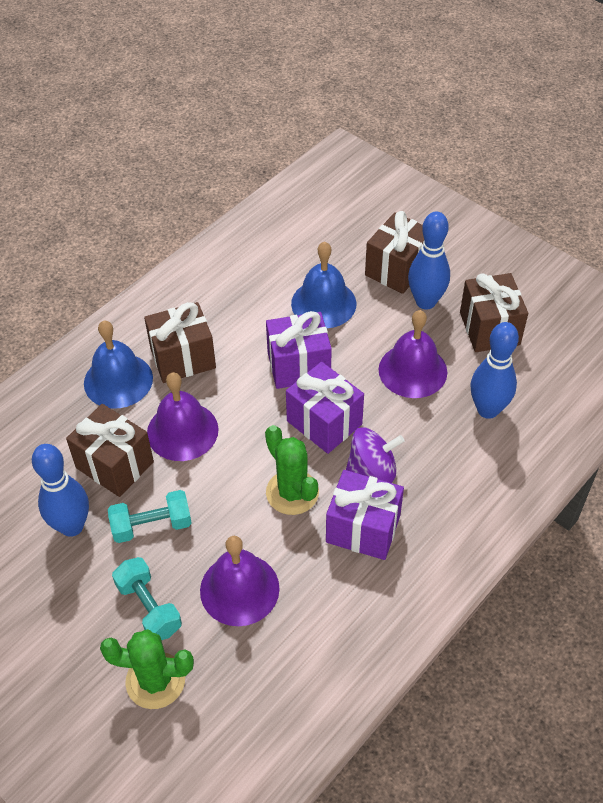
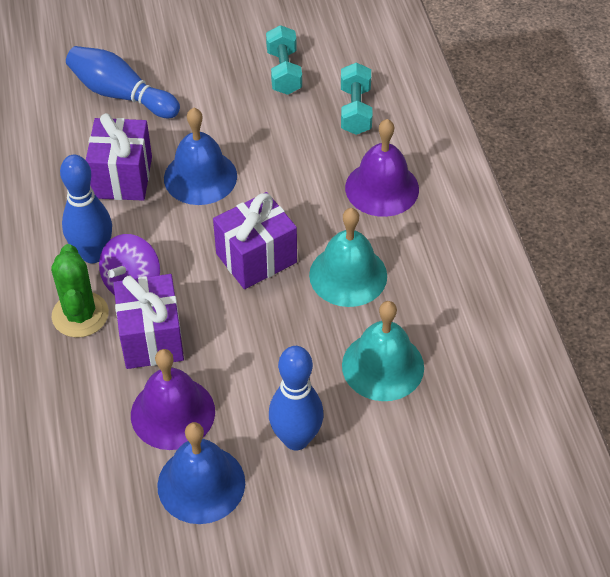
brown gift: 4 -> 0
green cactus: 2 -> 1
purple bell: 3 -> 2
turquoise bell: 0 -> 2

